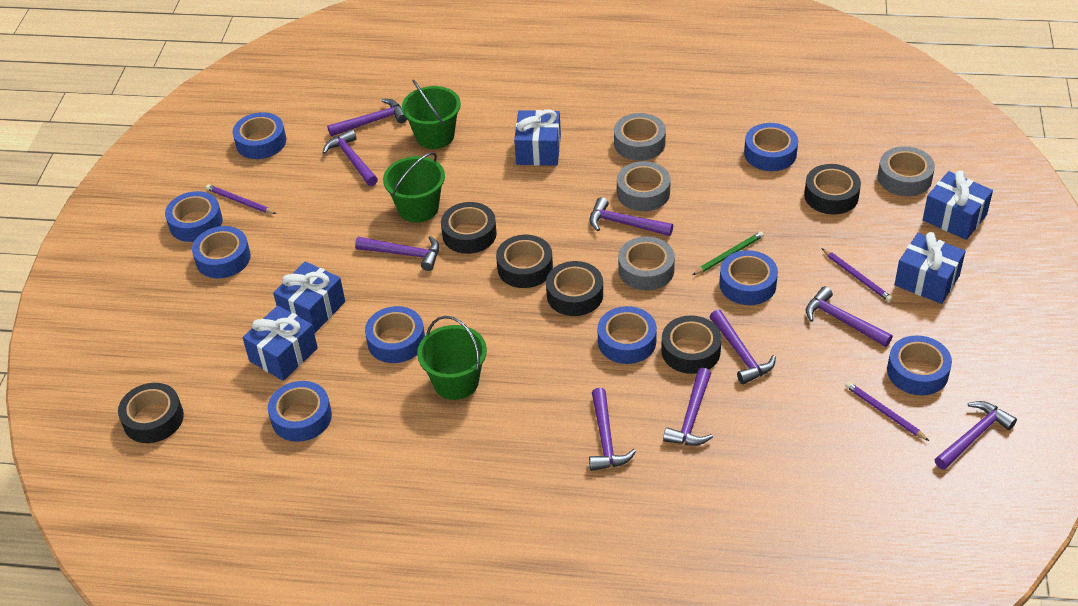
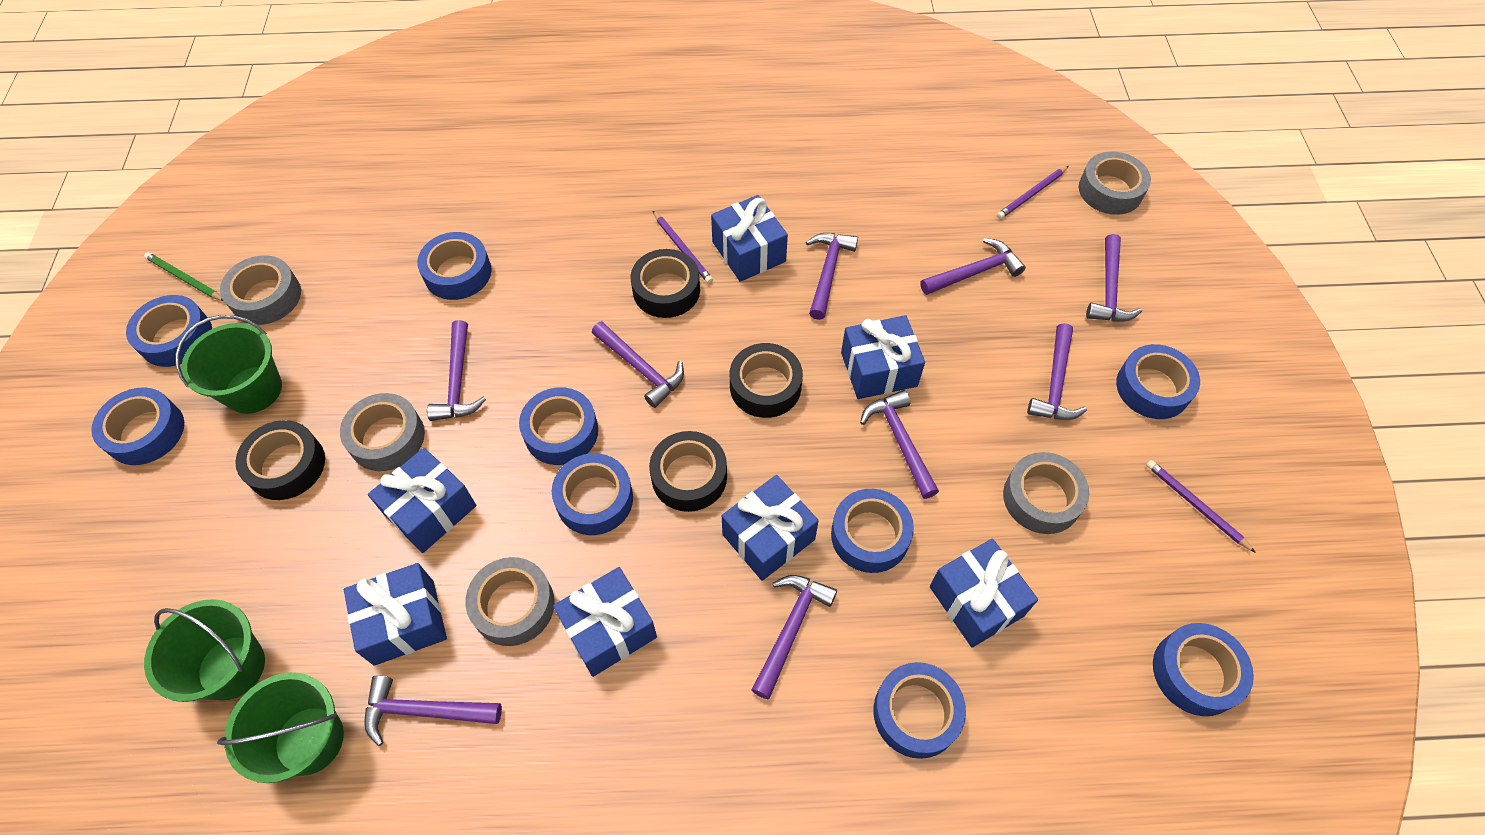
black tape: 6 -> 4
blue gift: 5 -> 7
grey tape: 4 -> 5

